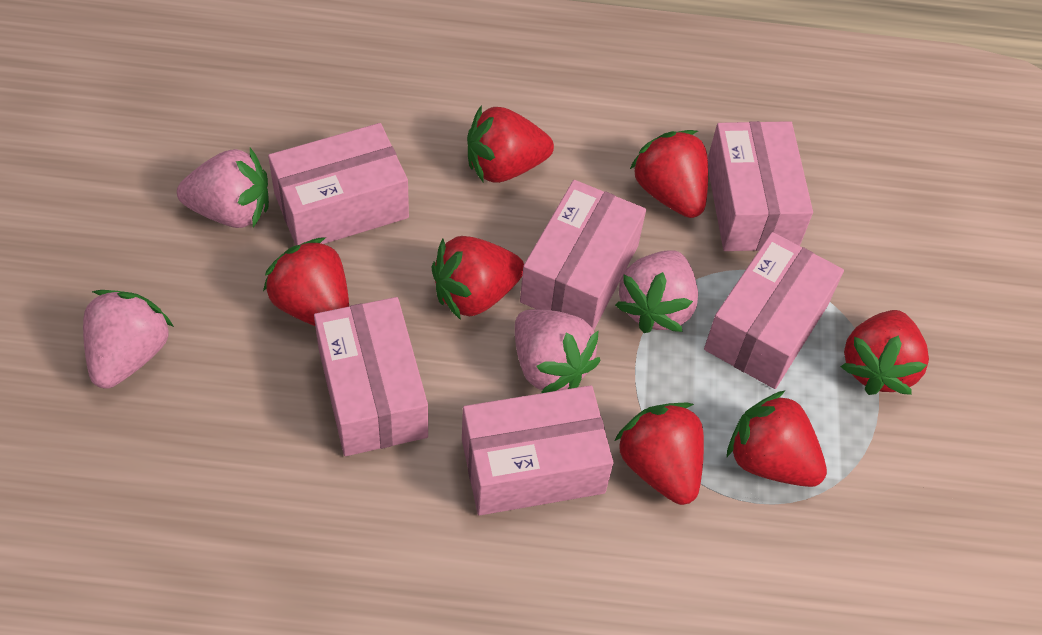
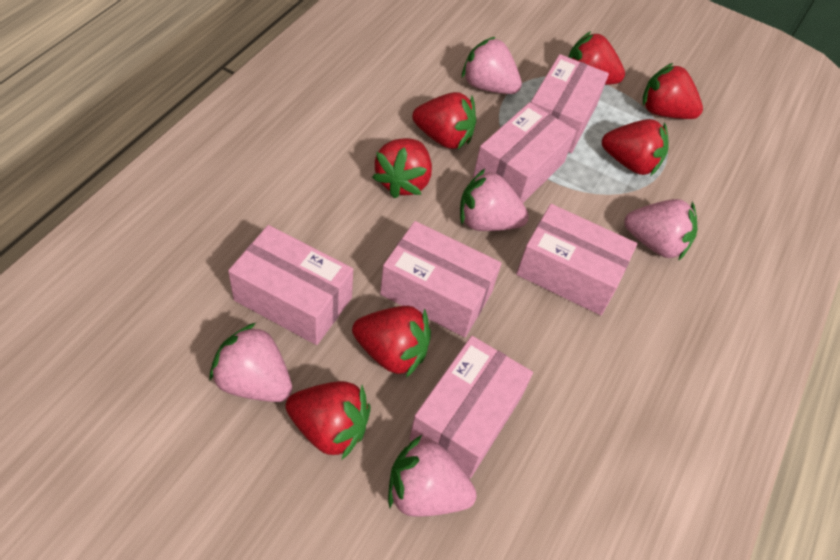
pink strawberry: 4 -> 5

